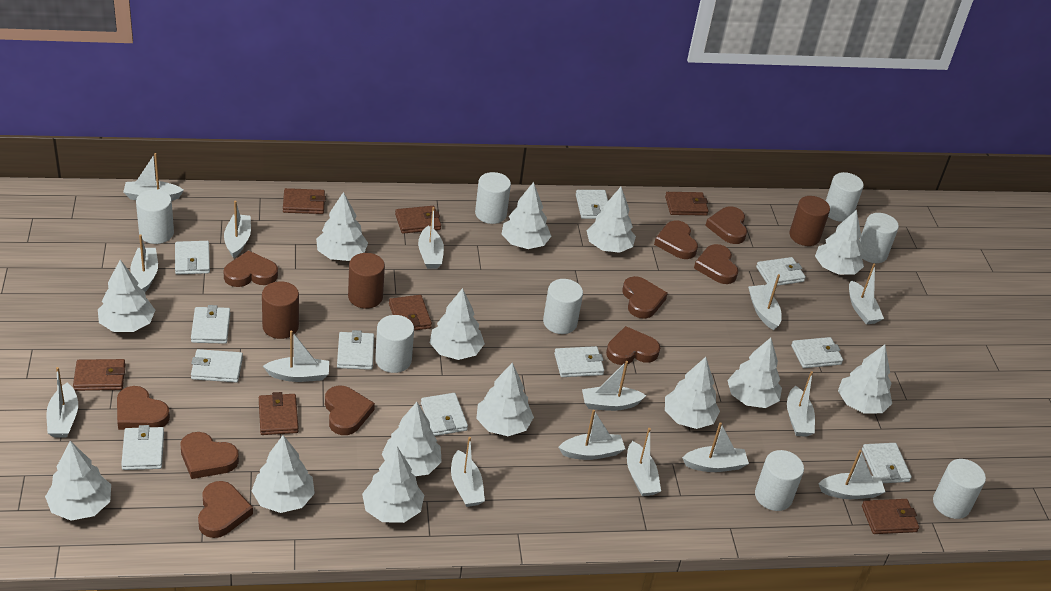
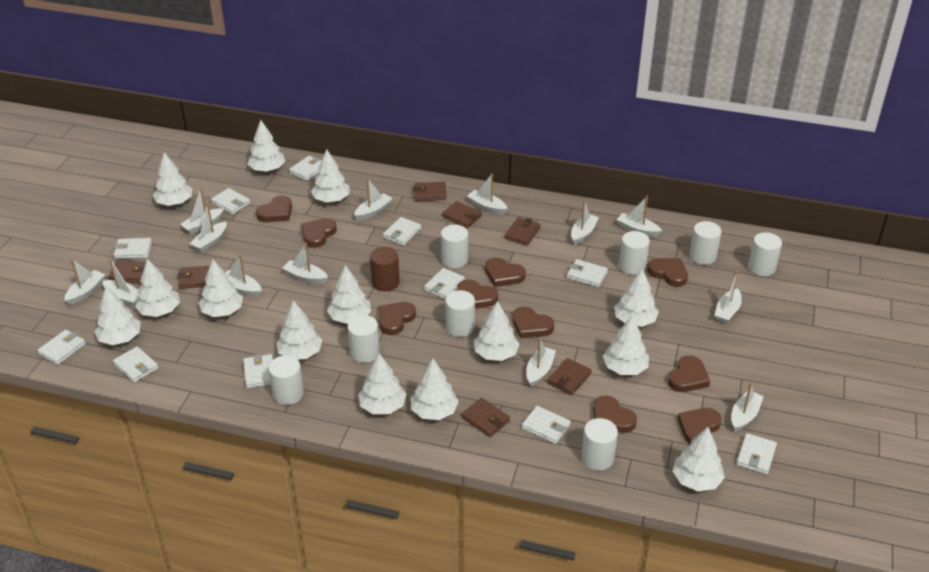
brown cylinder: 3 -> 1
white boat: 15 -> 13

